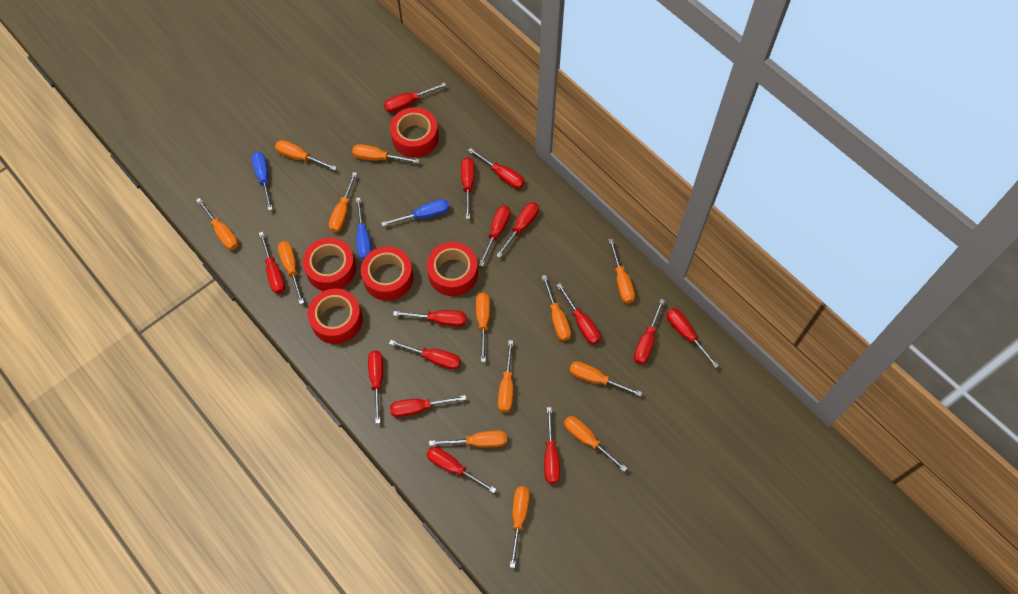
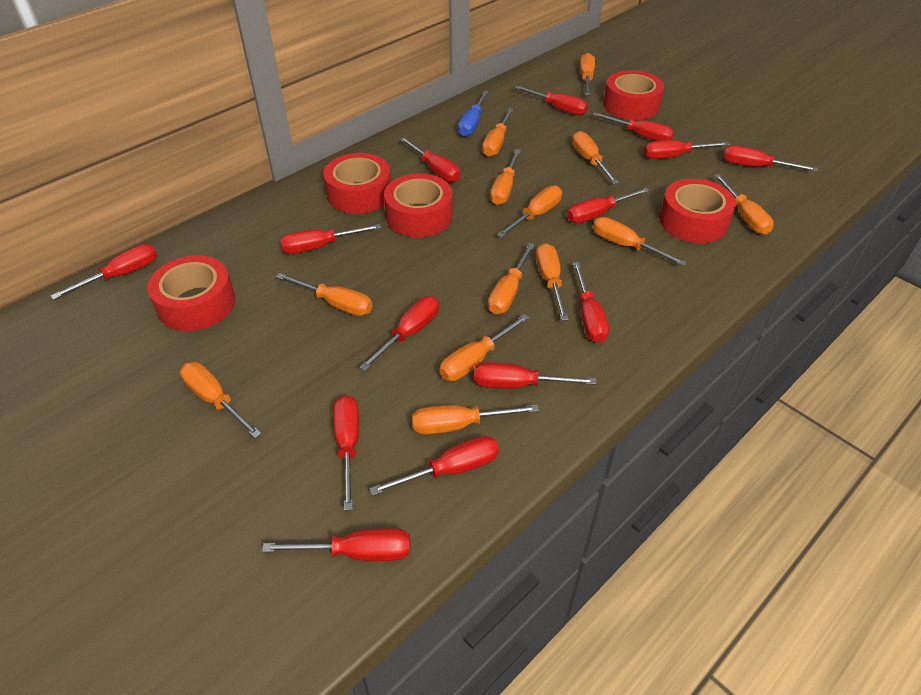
blue screwdriver: 3 -> 1
red screwdriver: 15 -> 14

